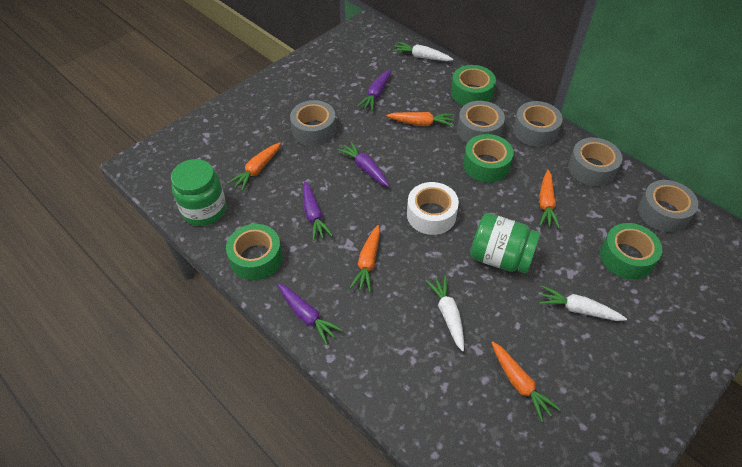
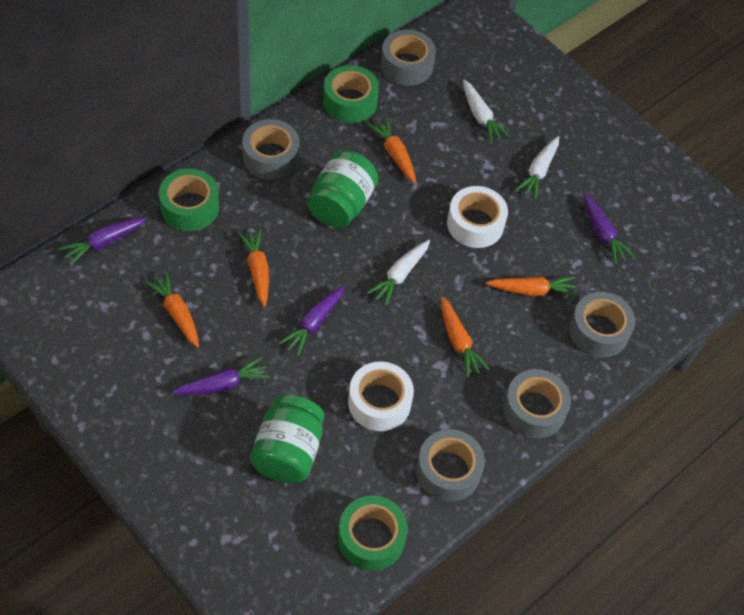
green tape: 4 -> 3
white tape: 1 -> 2

